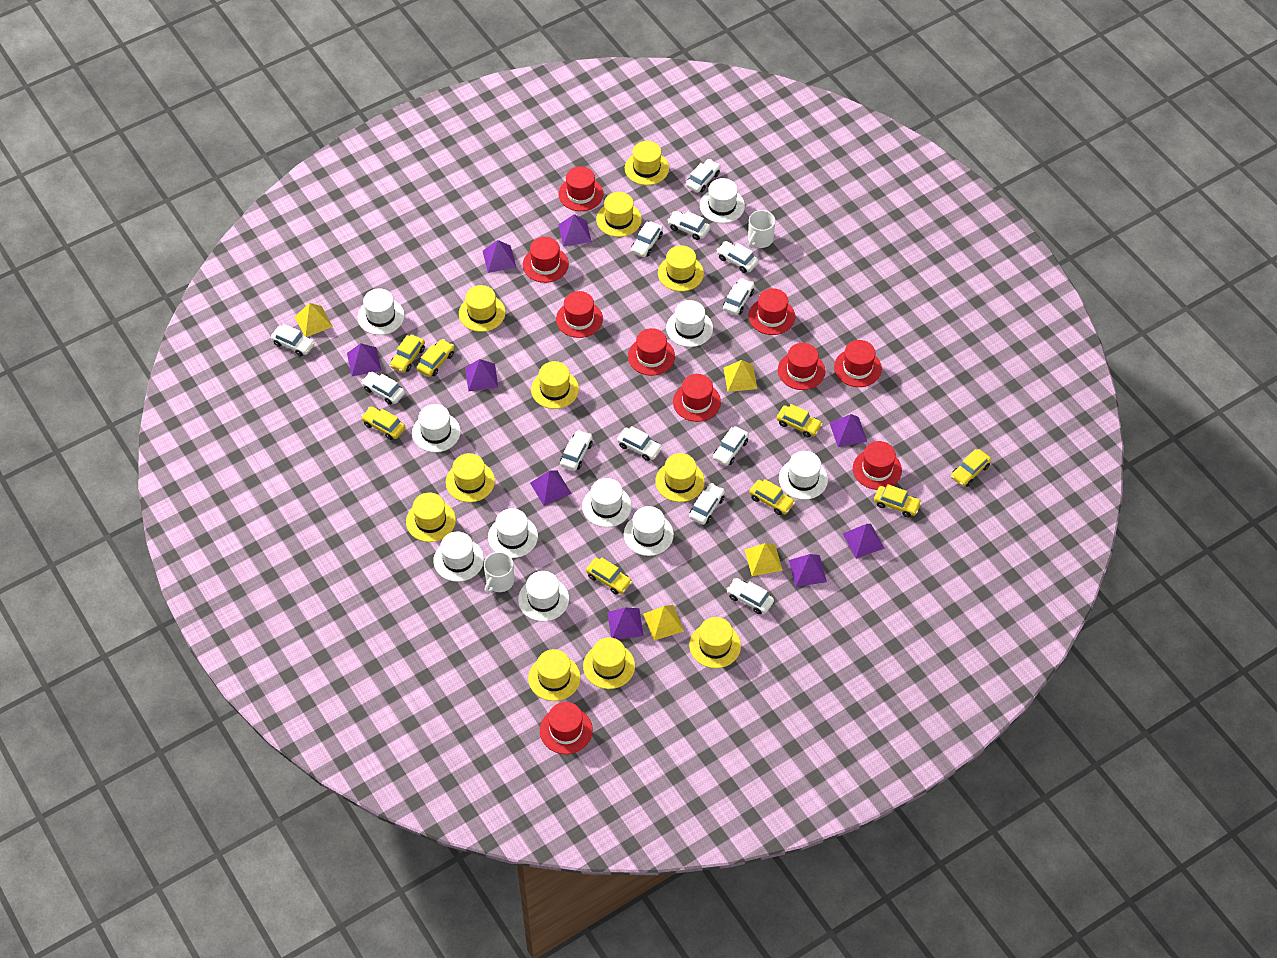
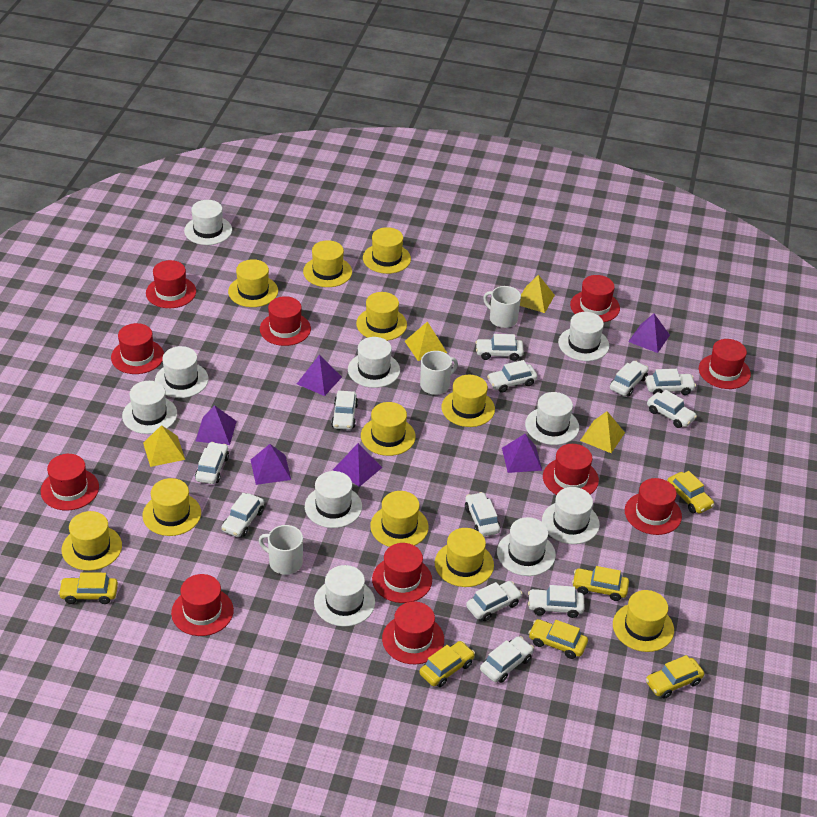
purple pyramid: 9 -> 6
red hat: 10 -> 11
white mug: 2 -> 3
yellow car: 8 -> 6

